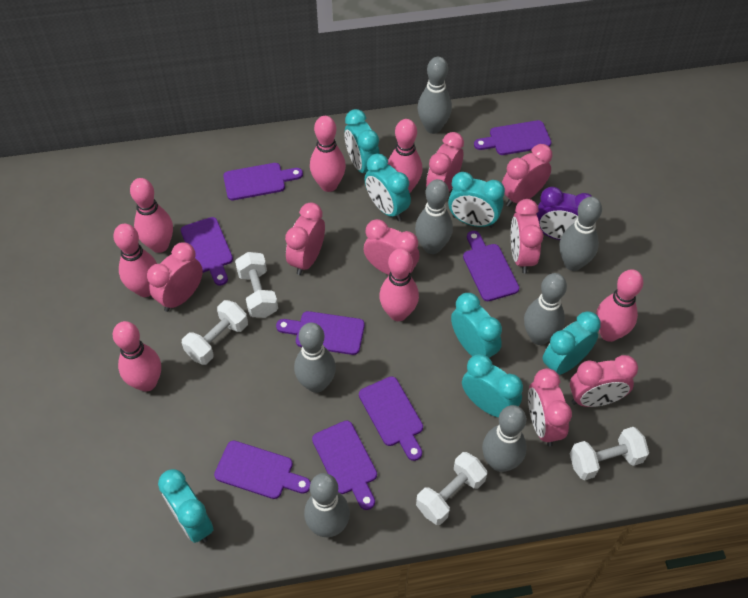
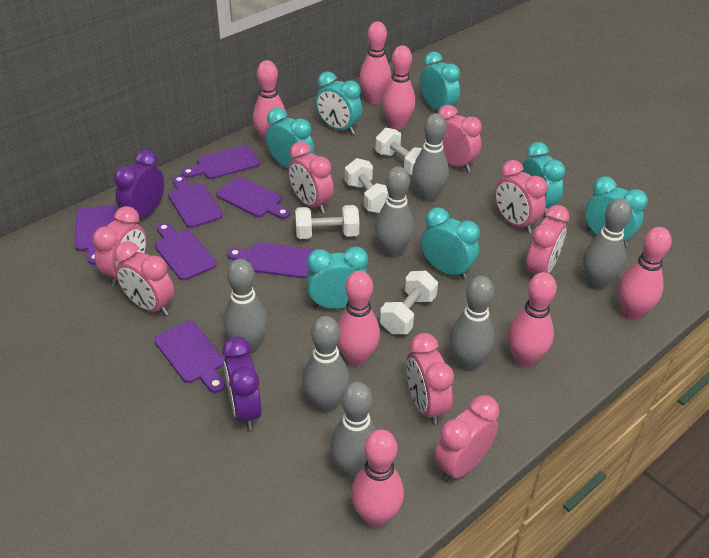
purple clock: 1 -> 2
purple cutting board: 8 -> 7

